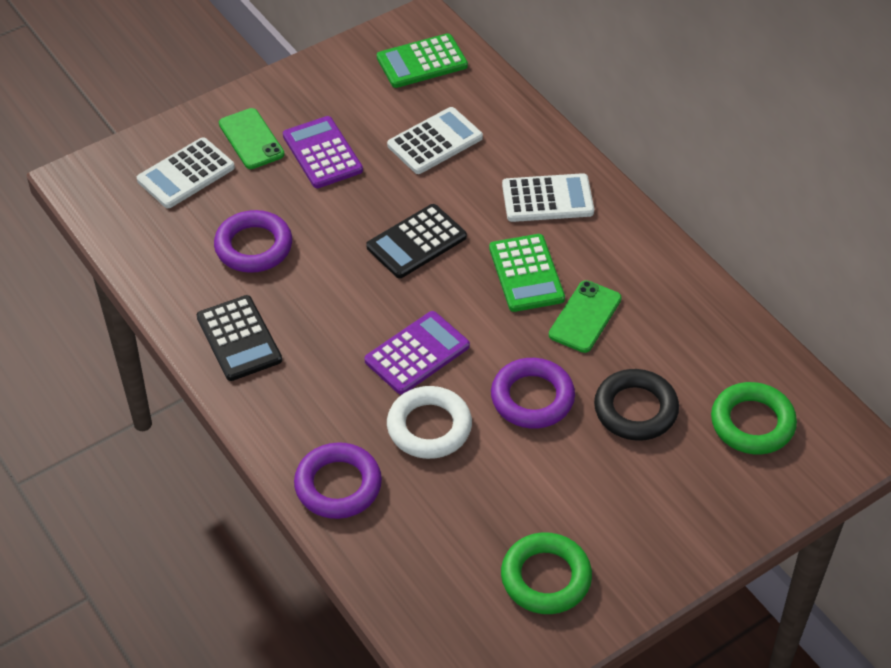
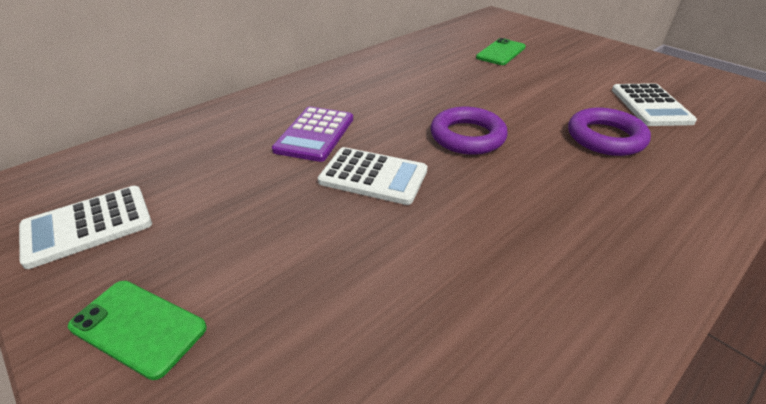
black calculator: 2 -> 0
black ring: 1 -> 0
green calculator: 2 -> 0
green ring: 2 -> 0
purple calculator: 2 -> 1
purple ring: 3 -> 2
white ring: 1 -> 0

